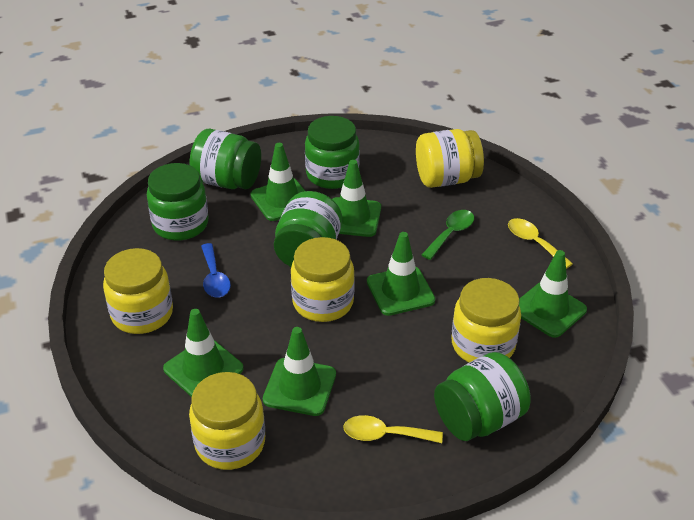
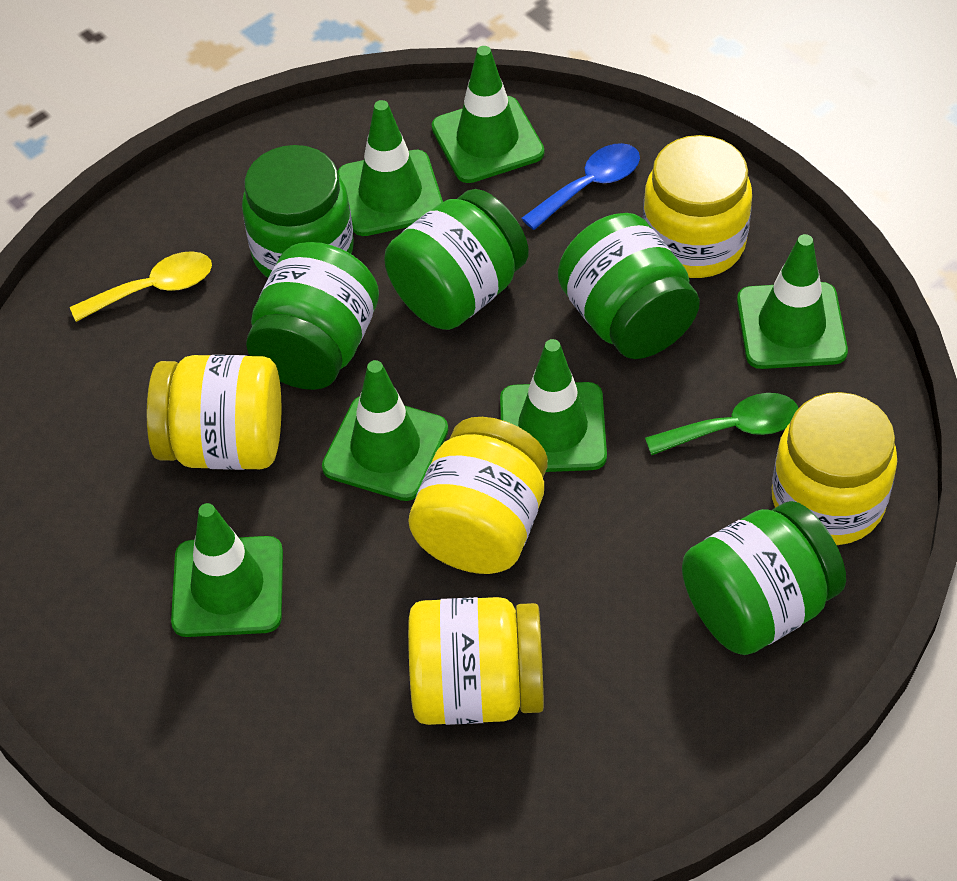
yellow spoon: 2 -> 1

